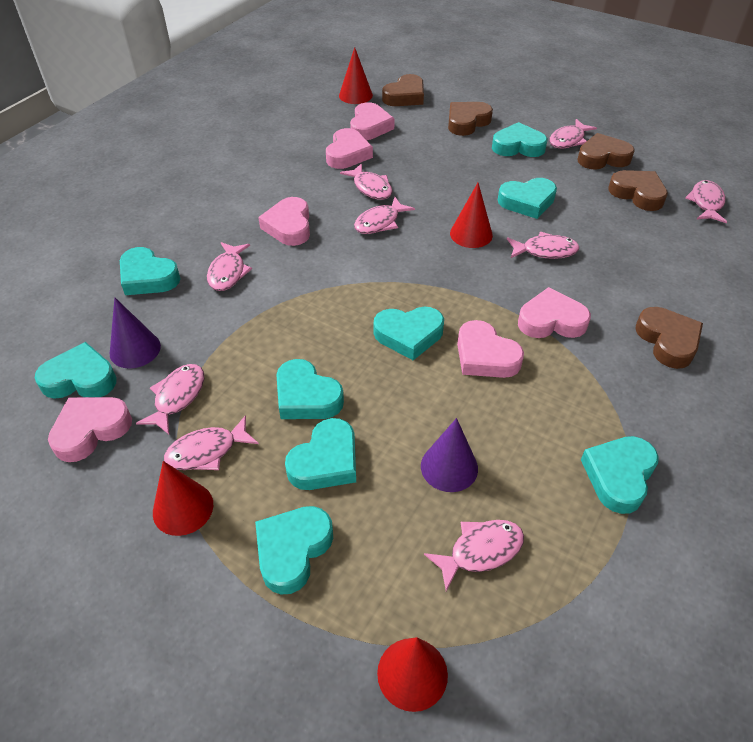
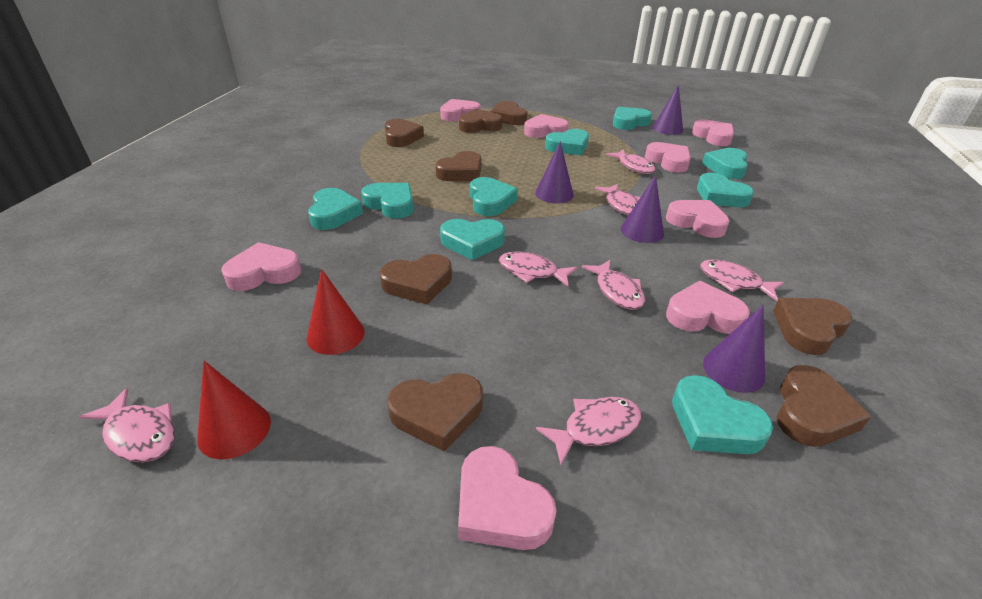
brown heart: 5 -> 8
pink fish: 9 -> 7
pink heart: 6 -> 8
purple cone: 2 -> 4
red cone: 4 -> 2

